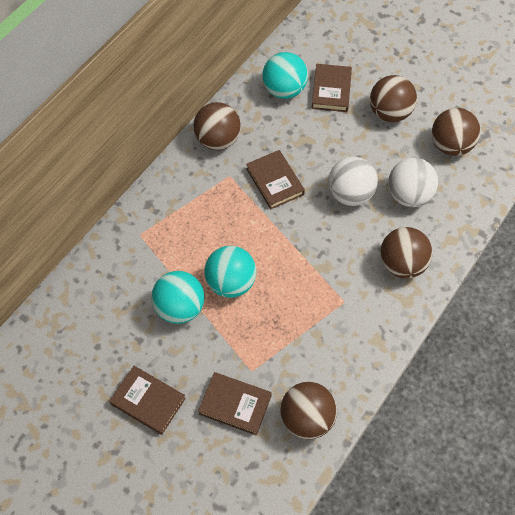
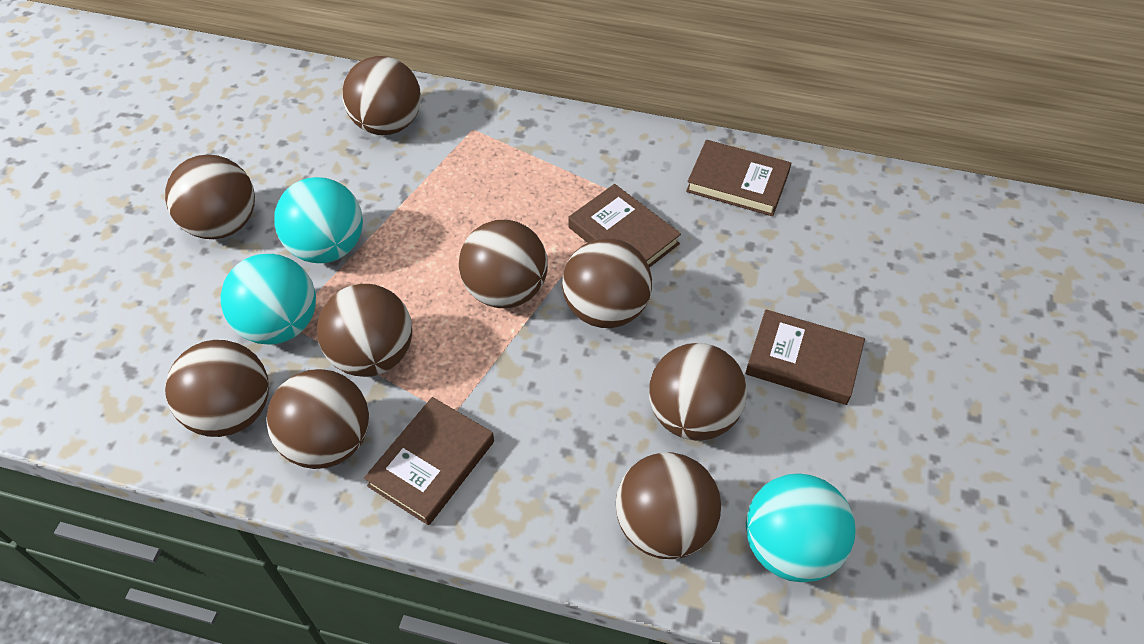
brown ball: 5 -> 9
white ball: 2 -> 0

